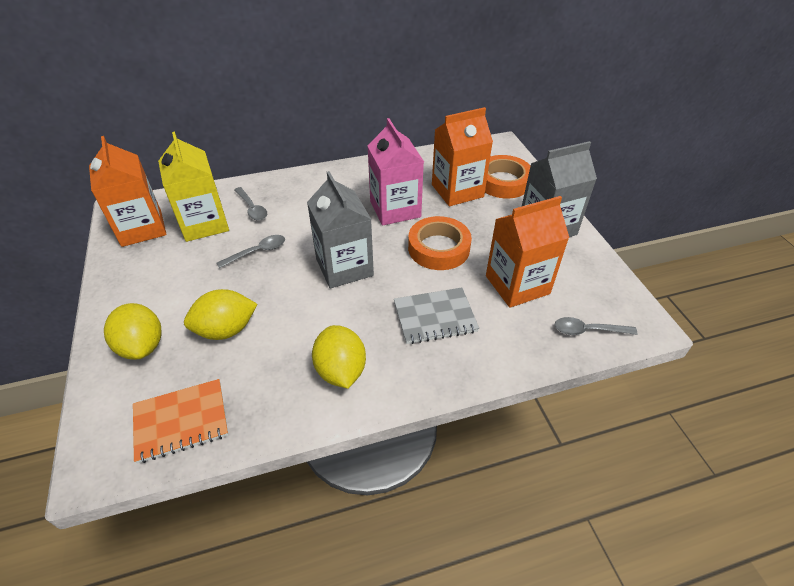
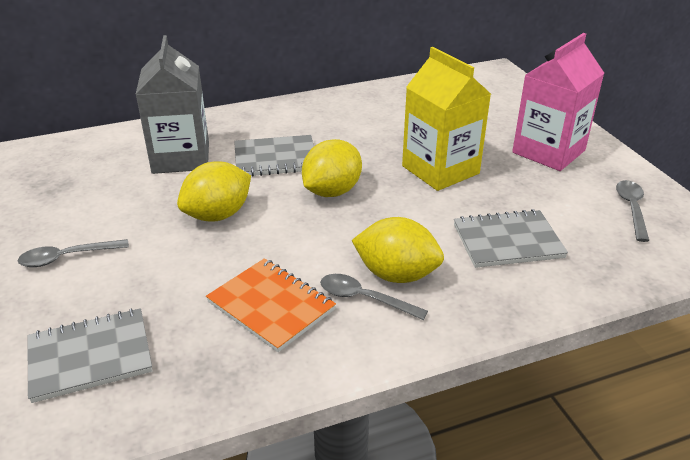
grey carton: 2 -> 1
grey notebook: 1 -> 3
orange carton: 3 -> 0
orange tape: 2 -> 0

